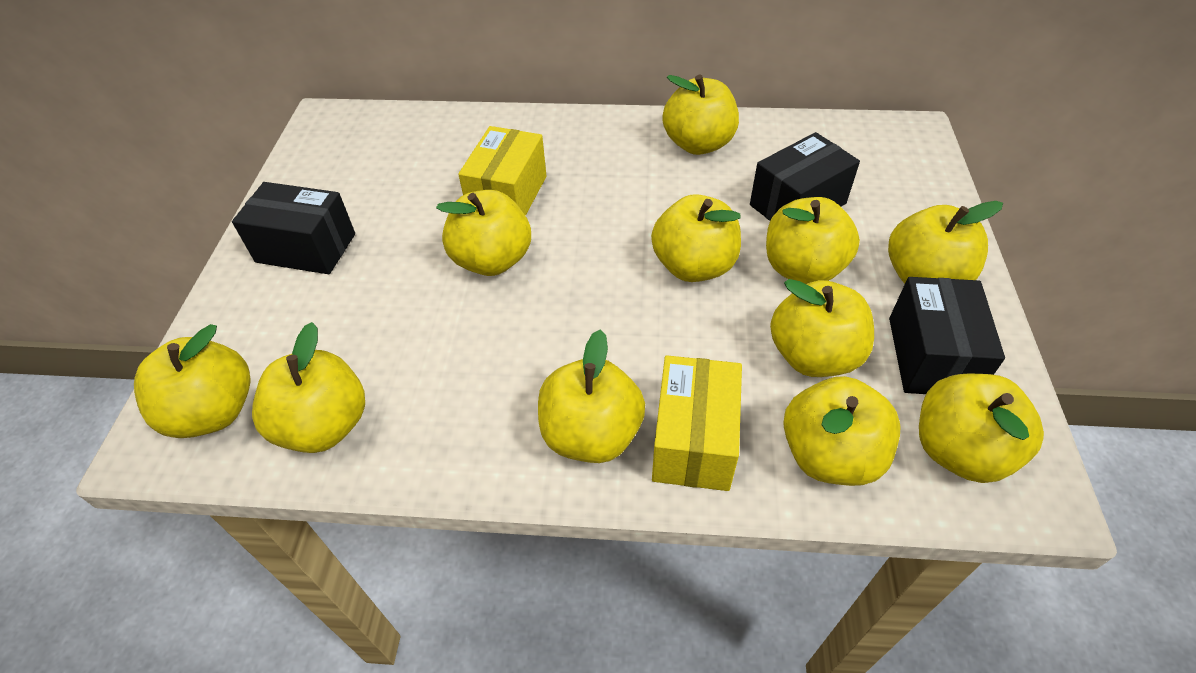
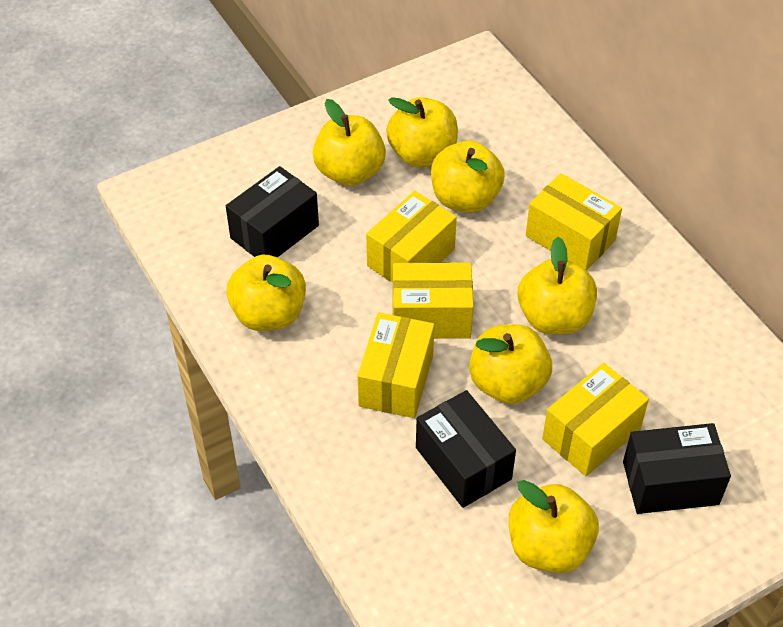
yellow apple: 11 -> 7
yellow box: 2 -> 5

